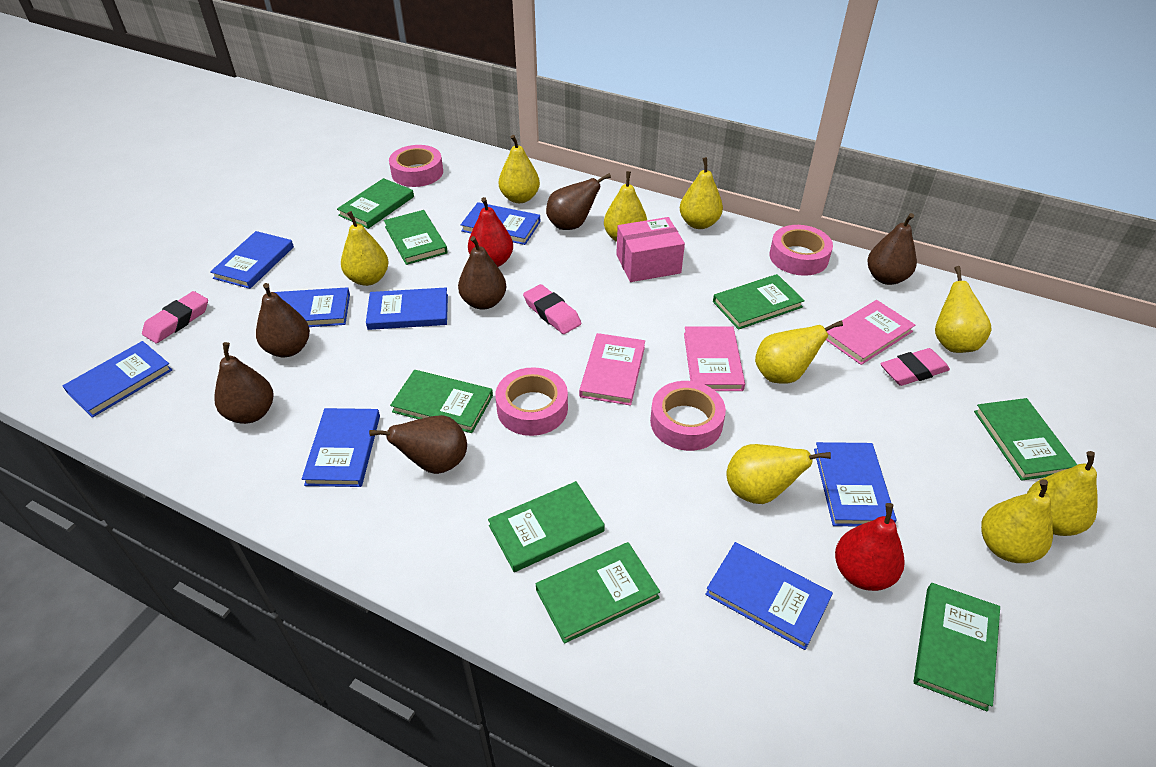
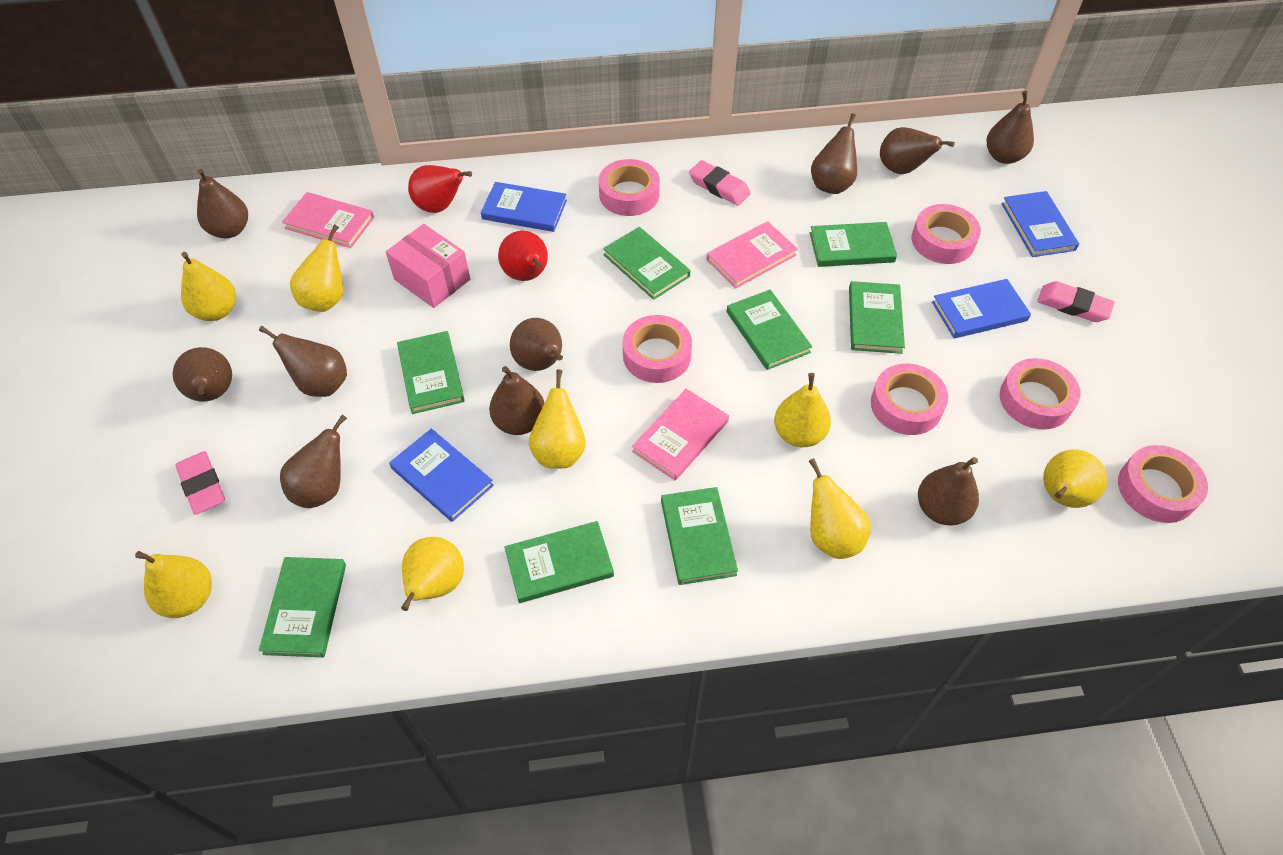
blue book: 8 -> 4
brown pear: 6 -> 10
pink tape: 4 -> 6
yellow pear: 9 -> 8

